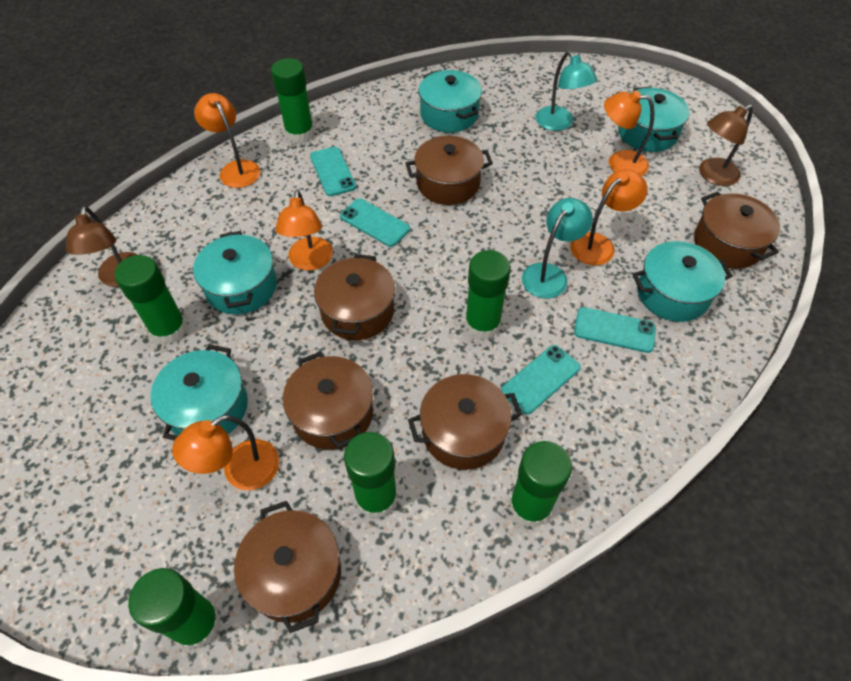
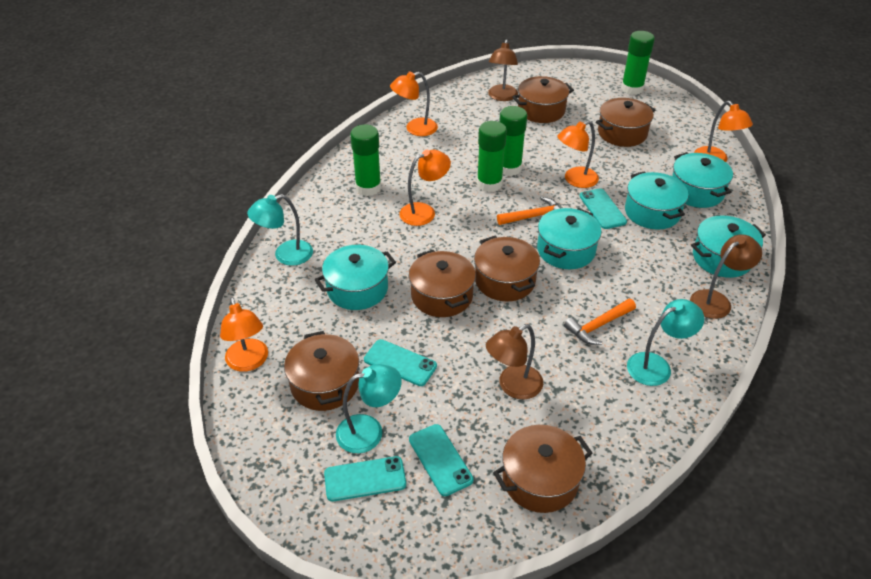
brown lamp: 2 -> 3
green glue stick: 6 -> 4
orange hammer: 0 -> 2
turquoise lamp: 2 -> 3

